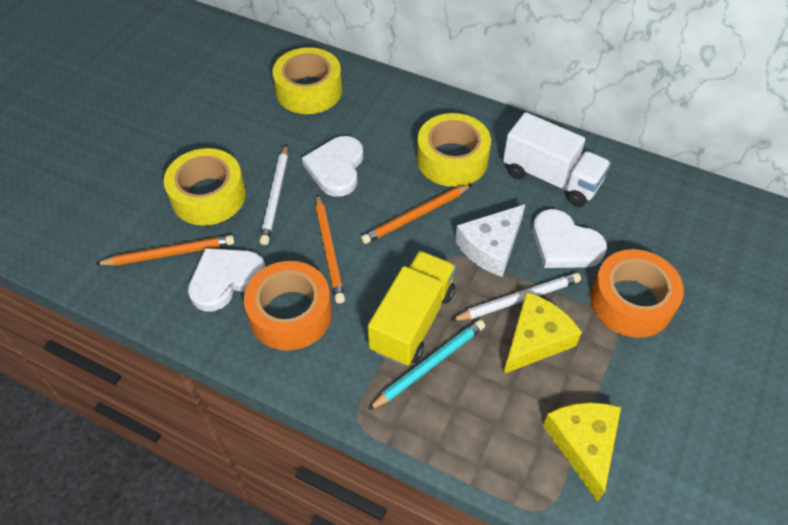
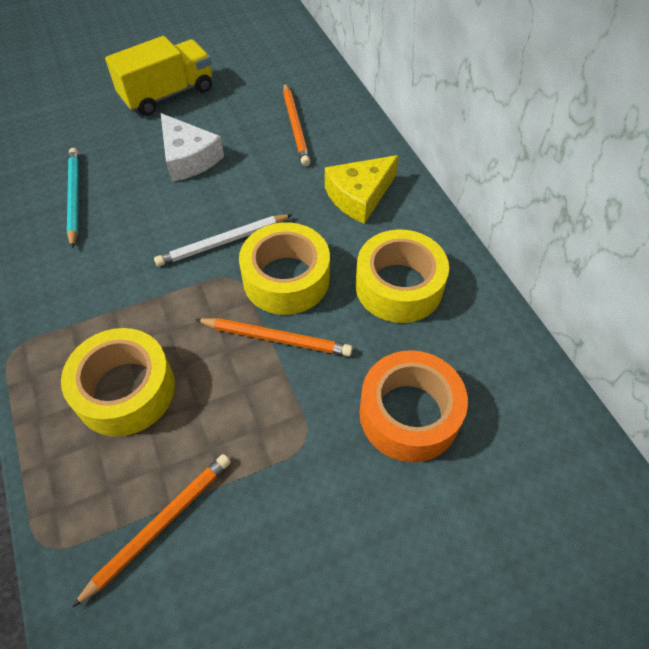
orange tape: 2 -> 1
white heart: 3 -> 0
white pencil: 2 -> 1
white truck: 1 -> 0
yellow cheese: 2 -> 1

